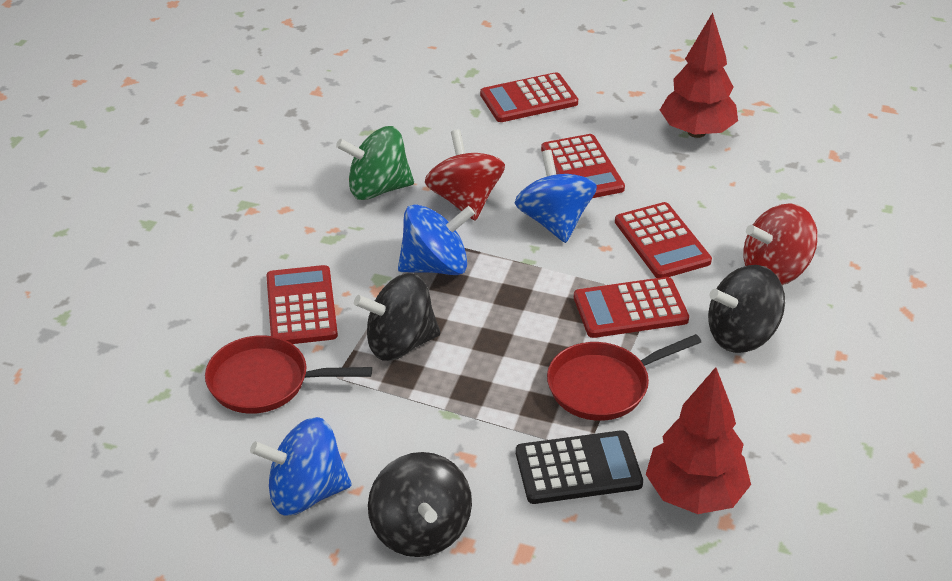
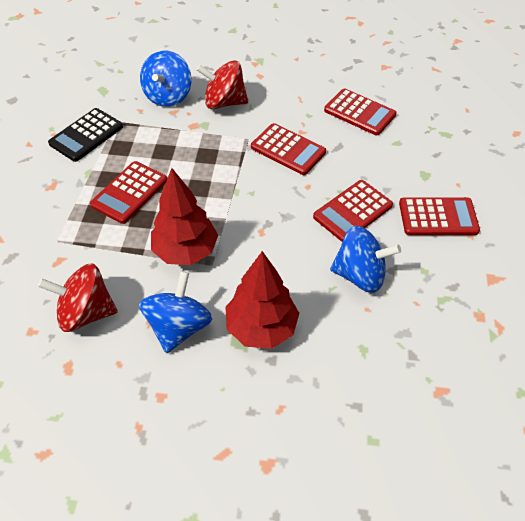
black spinning top: 3 -> 0
green spinning top: 1 -> 0
red pan: 2 -> 0

